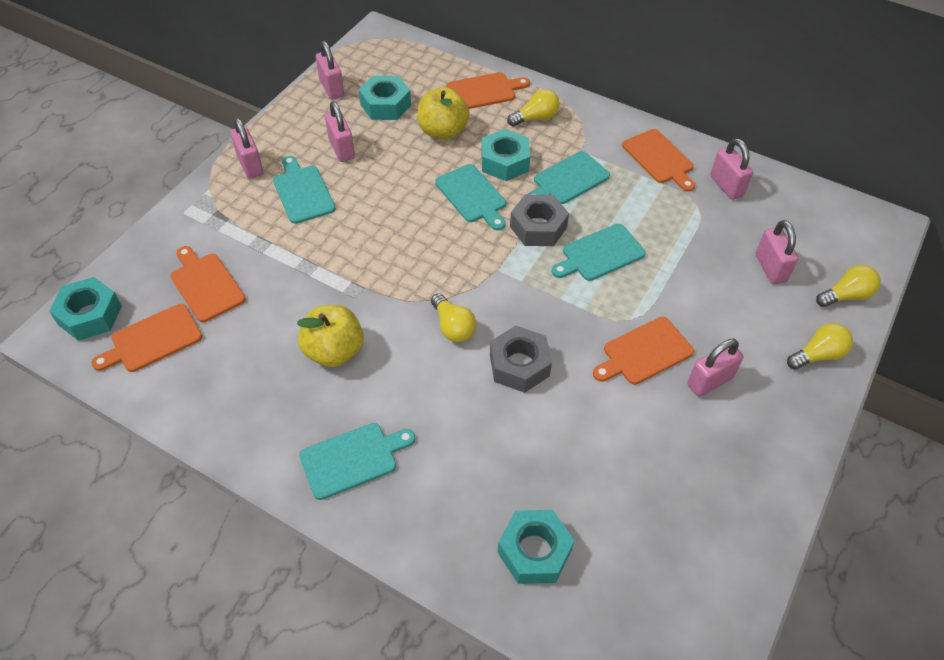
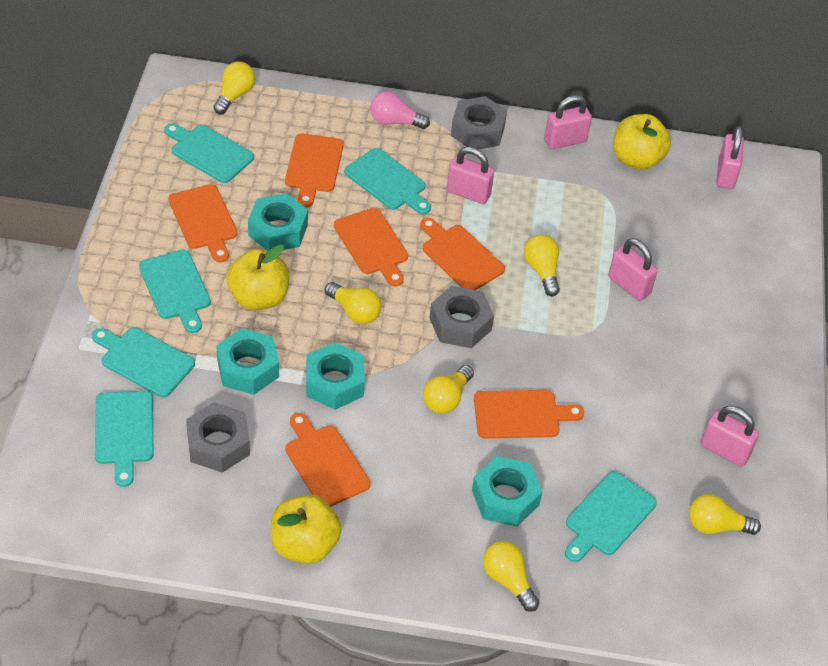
grey nut: 2 -> 3
orange cutting board: 5 -> 6
pink light bulb: 0 -> 1
pink padlock: 6 -> 5
turquoise cutting board: 5 -> 6
yellow apple: 2 -> 3
yellow light bulb: 4 -> 6

